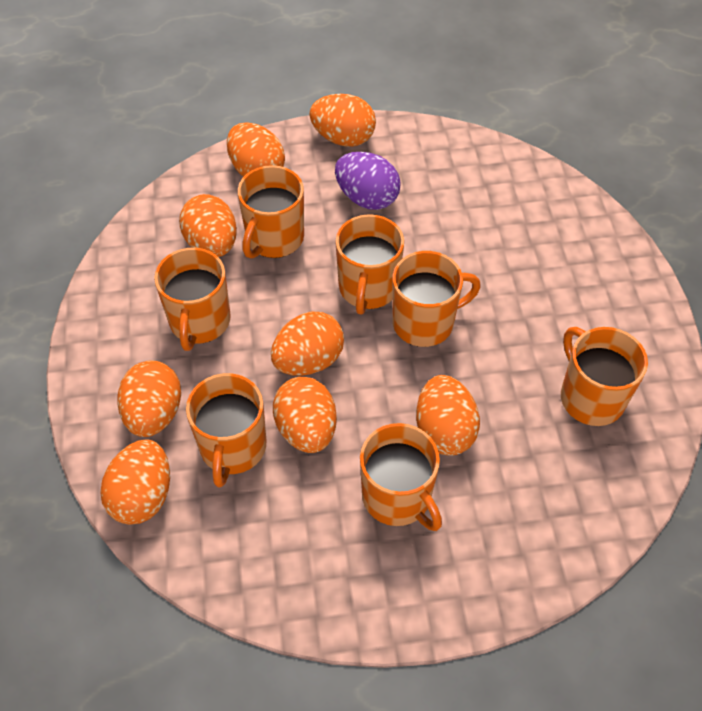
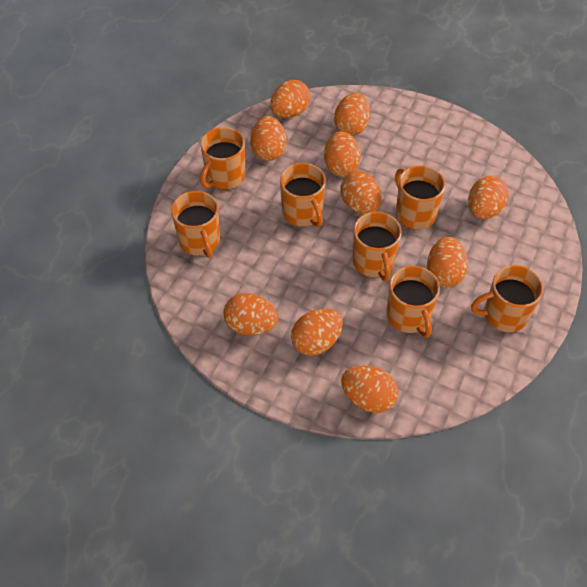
orange egg: 8 -> 10
purple egg: 1 -> 0

